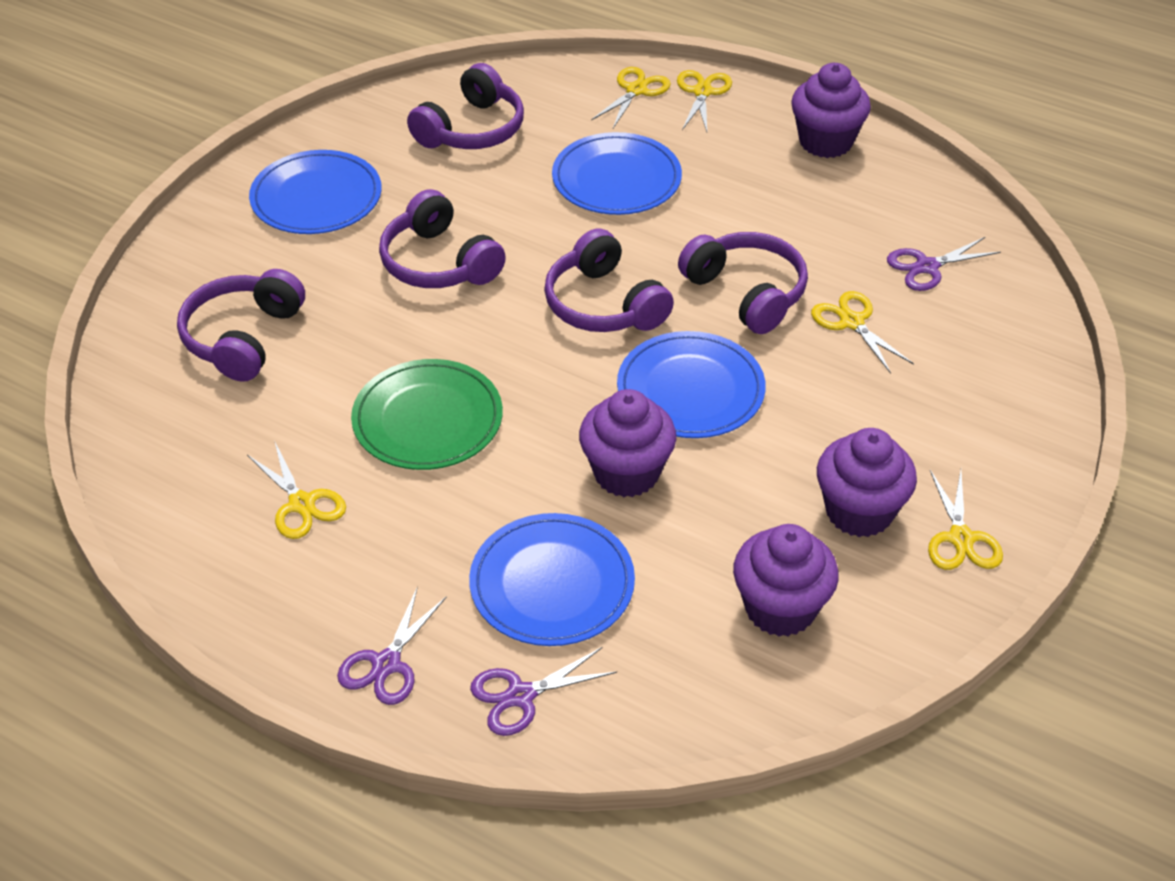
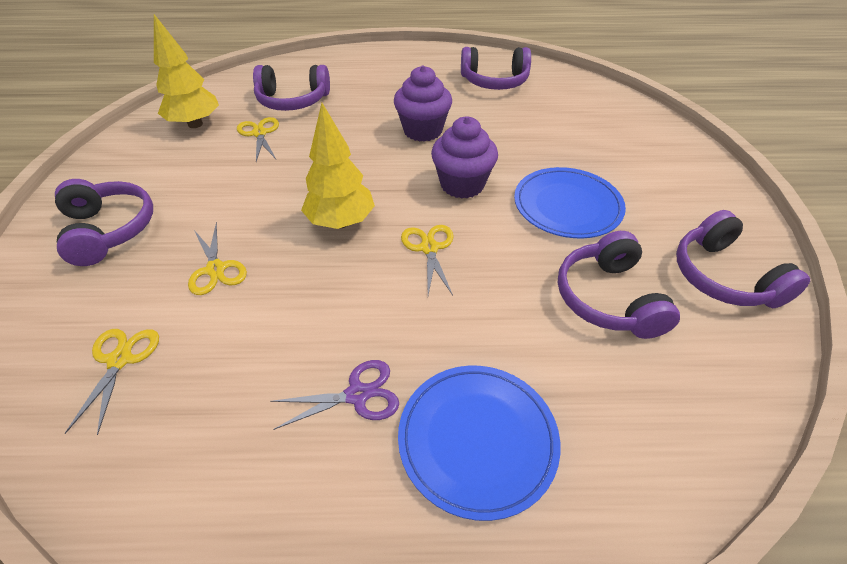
blue plate: 4 -> 2
green plate: 1 -> 0
purple cupcake: 4 -> 2
purple scissors: 3 -> 1
yellow scissors: 5 -> 4
yellow tree: 0 -> 2

